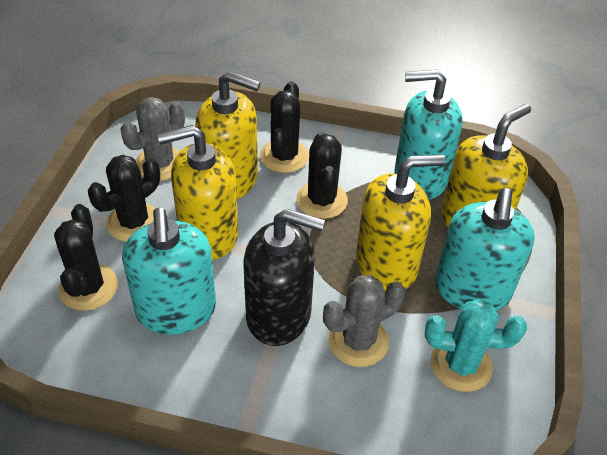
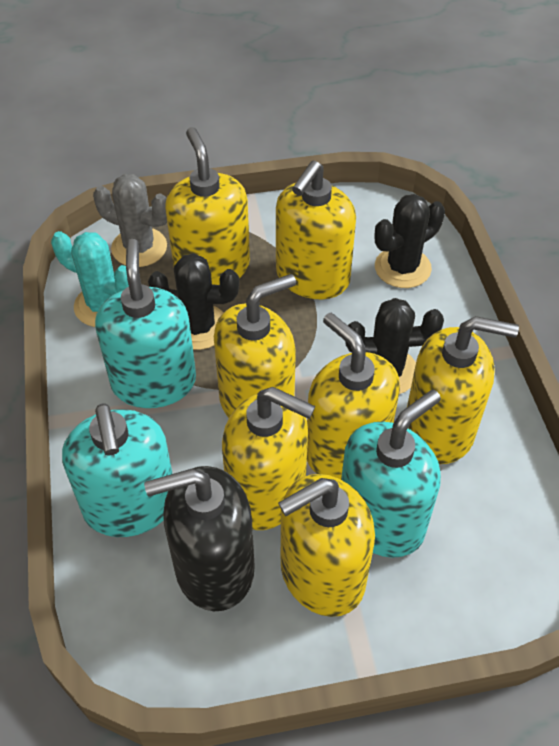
black cactus: 4 -> 3
grey cactus: 2 -> 1
yellow soap dispenser: 4 -> 7

